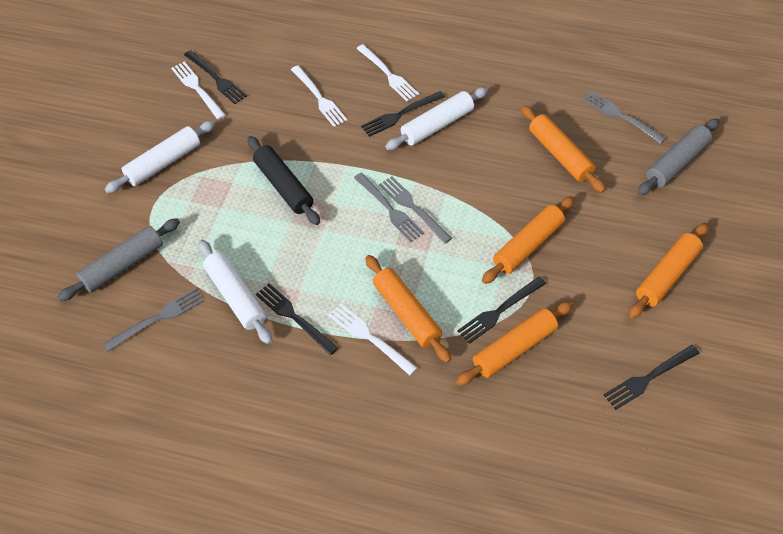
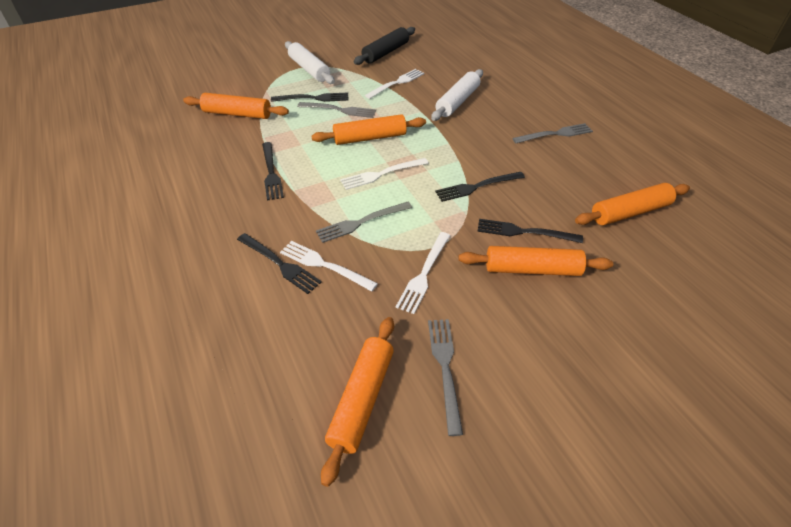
grey rolling pin: 2 -> 0
white rolling pin: 3 -> 2

